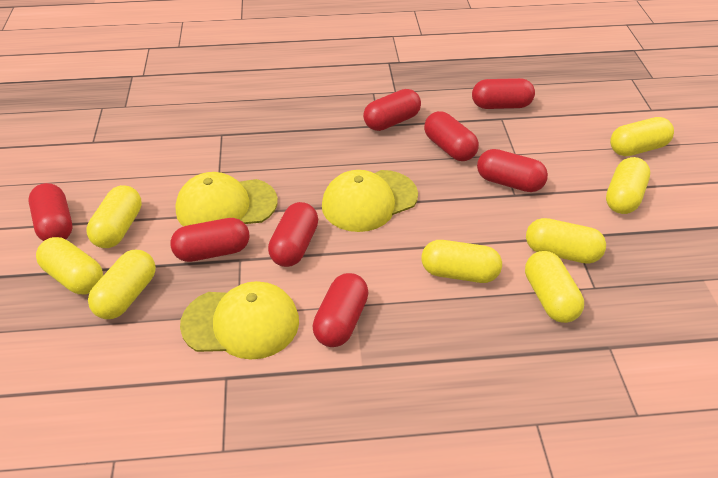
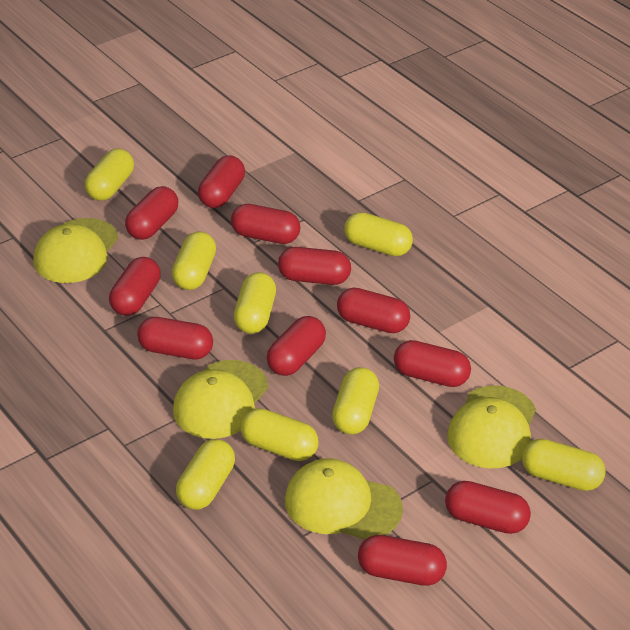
red capsule: 8 -> 11
yellow cap: 3 -> 4

